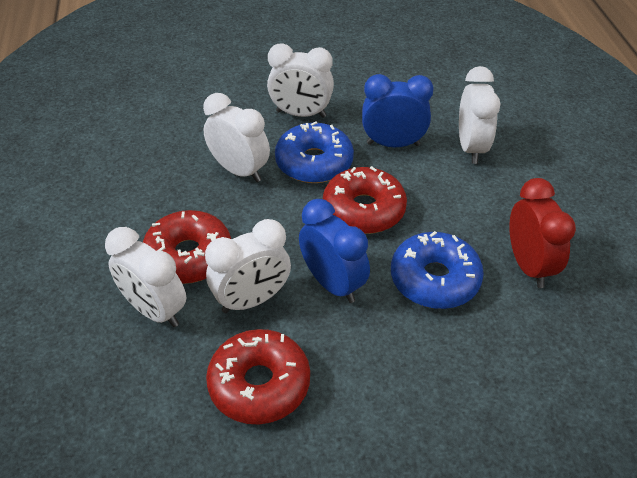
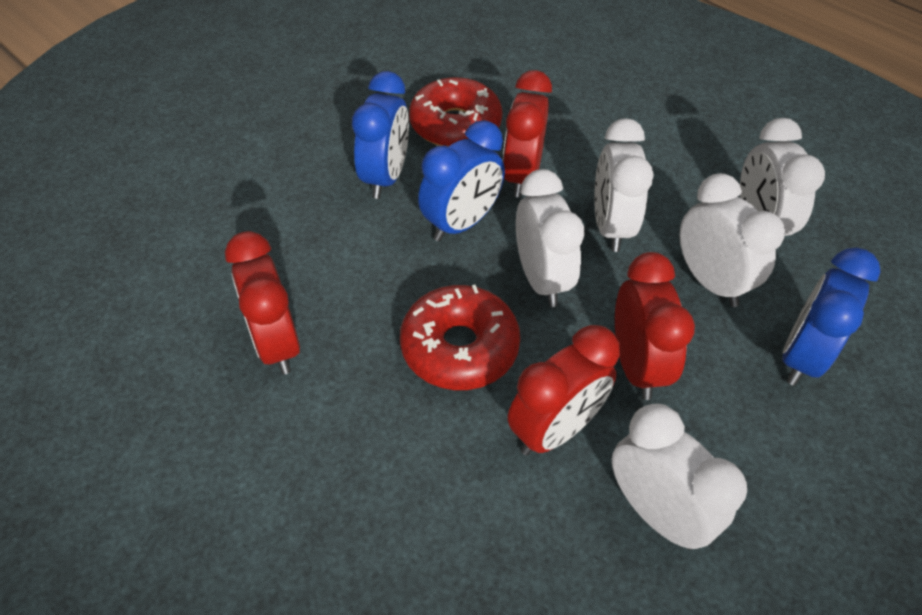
blue clock: 2 -> 3
blue donut: 2 -> 0
red clock: 1 -> 4
red donut: 3 -> 2

